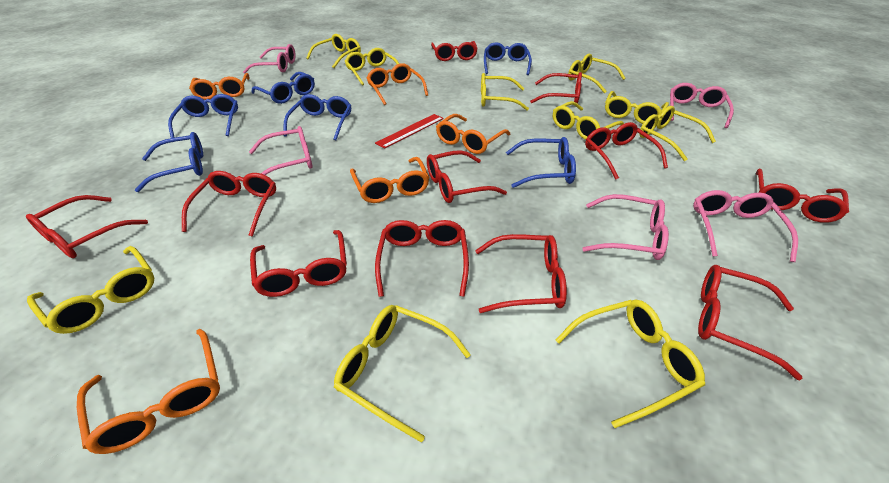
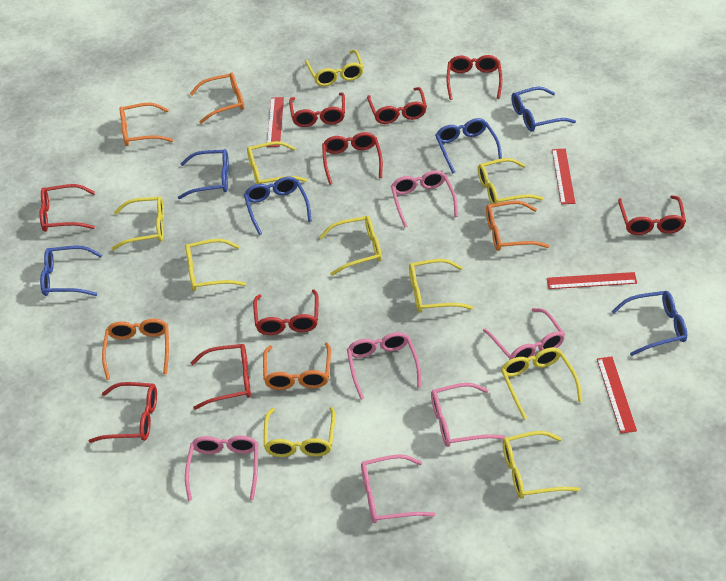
pink glasses: 5 -> 6
red glasses: 11 -> 9
red ruler: 1 -> 4

